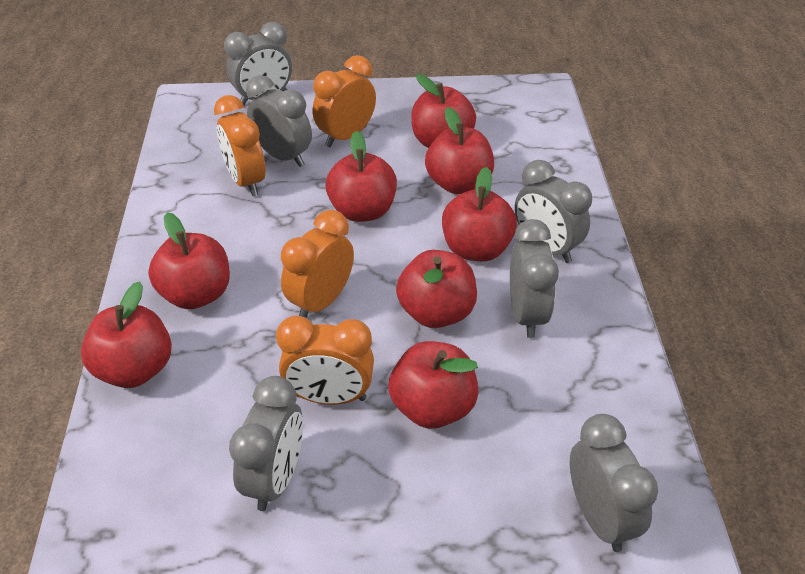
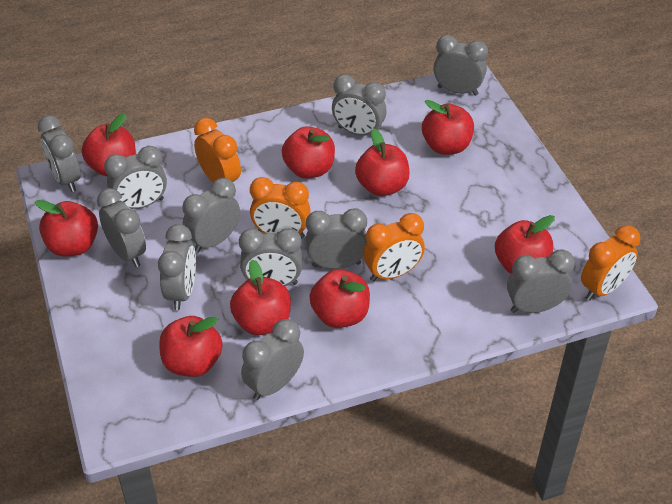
grey clock: 6 -> 11
red apple: 8 -> 9

